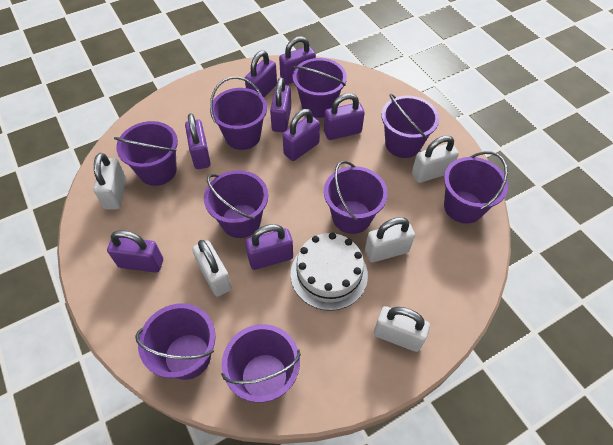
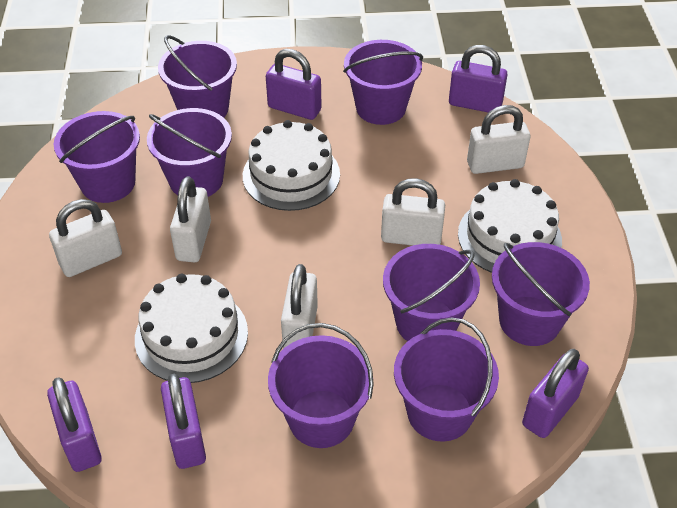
purple bucket: 9 -> 8
purple padlock: 8 -> 5
white cake: 1 -> 3

